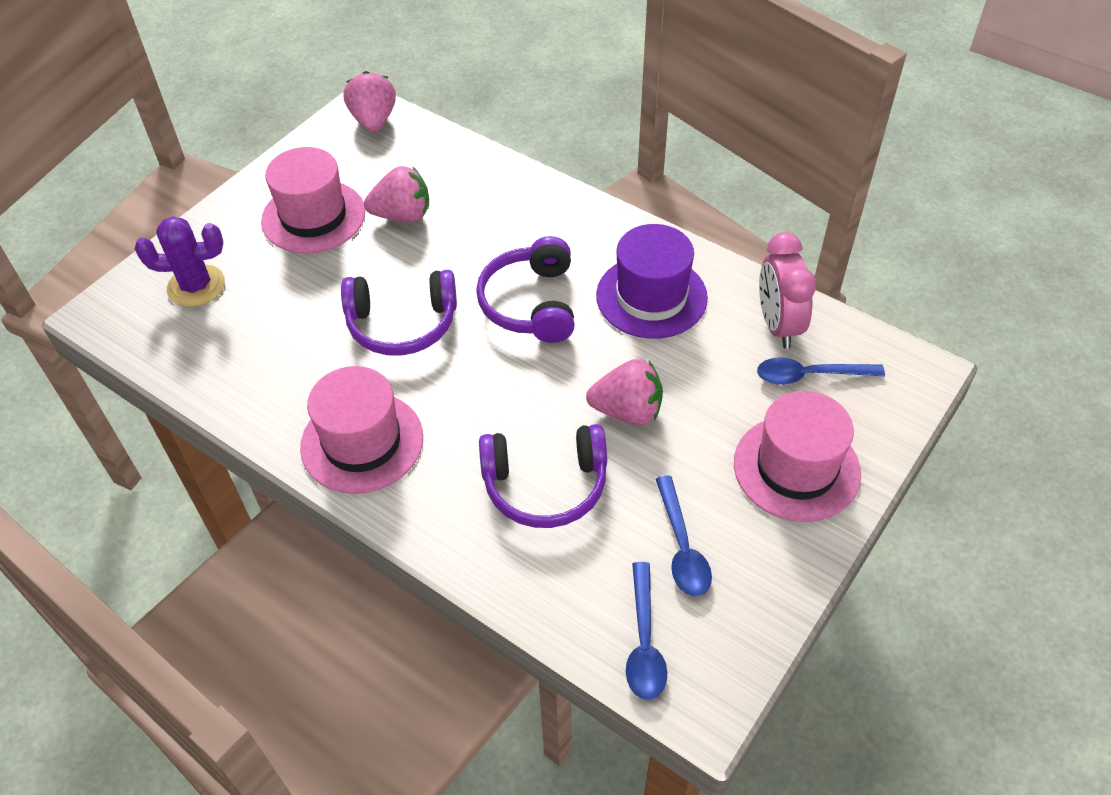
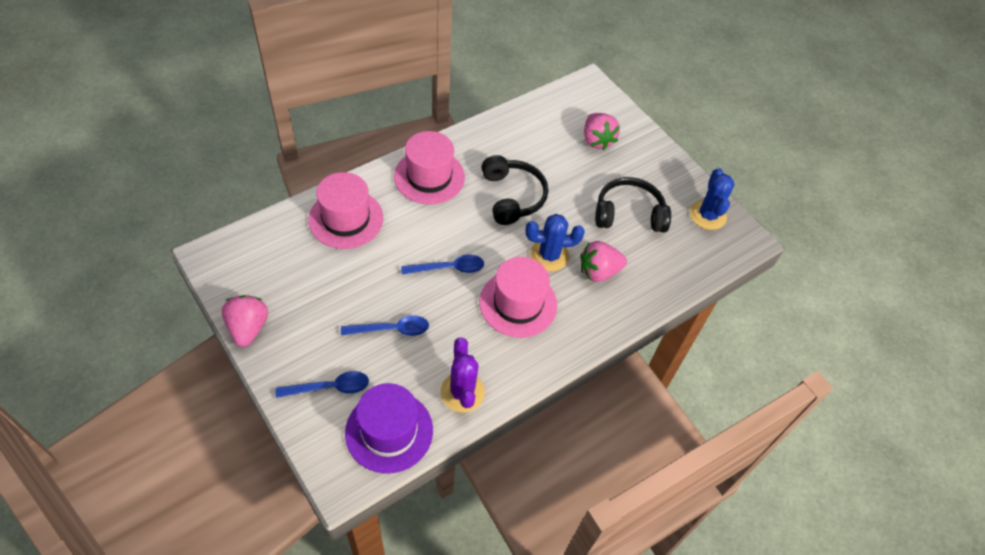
black headphones: 0 -> 2
blue cactus: 0 -> 2
pink clock: 1 -> 0
purple headphones: 3 -> 0

